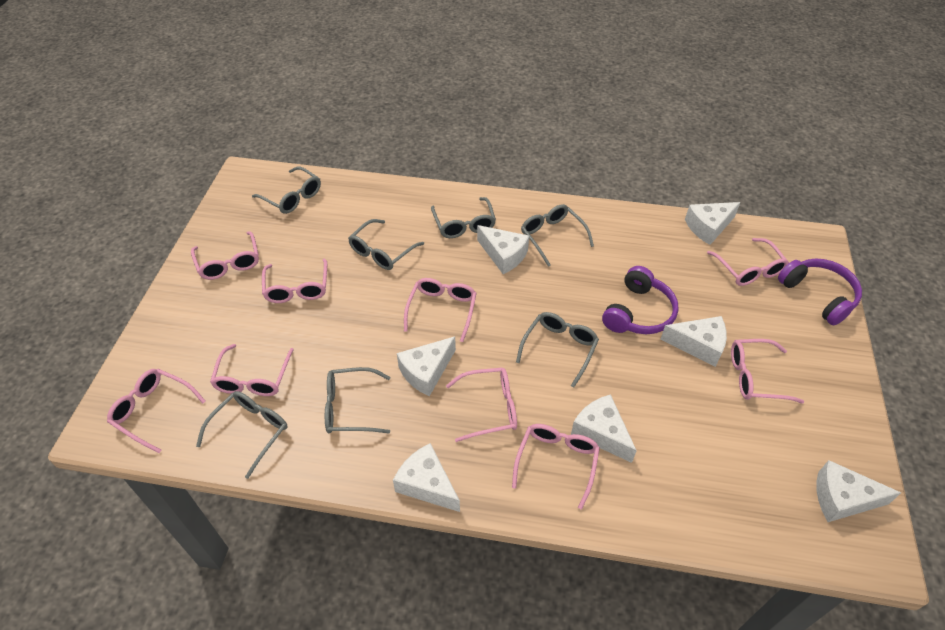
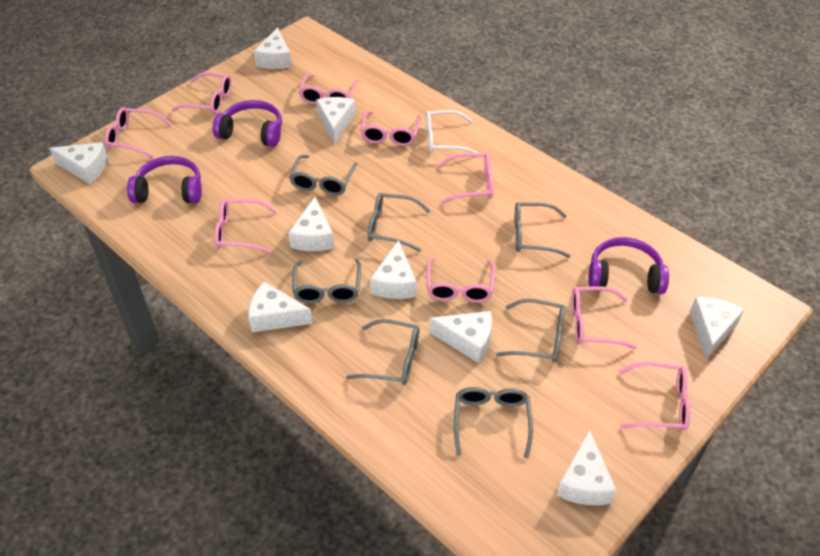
purple headphones: 2 -> 3
white cheese: 7 -> 9
white glasses: 0 -> 1

